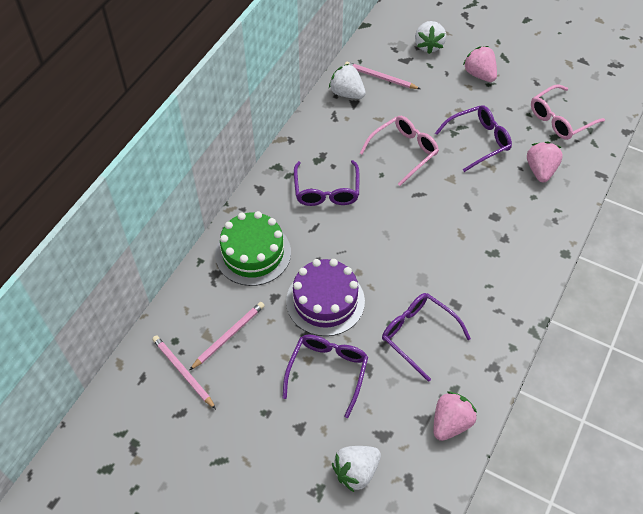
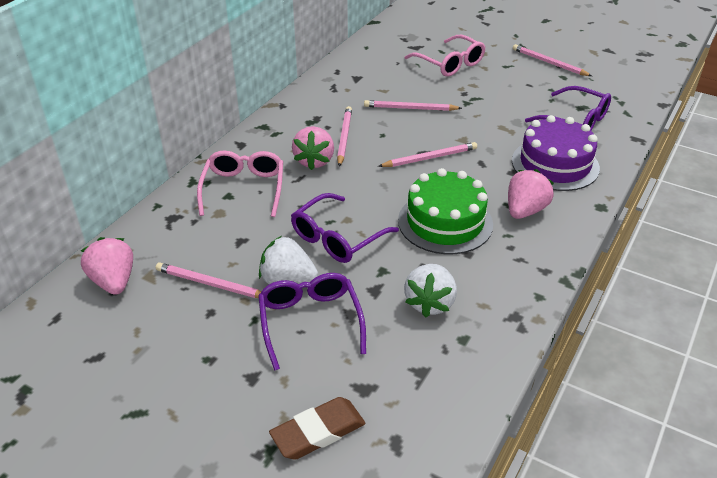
brown eraser: 0 -> 1
pink pencil: 3 -> 5
purple glasses: 4 -> 3
white strawberry: 3 -> 2

